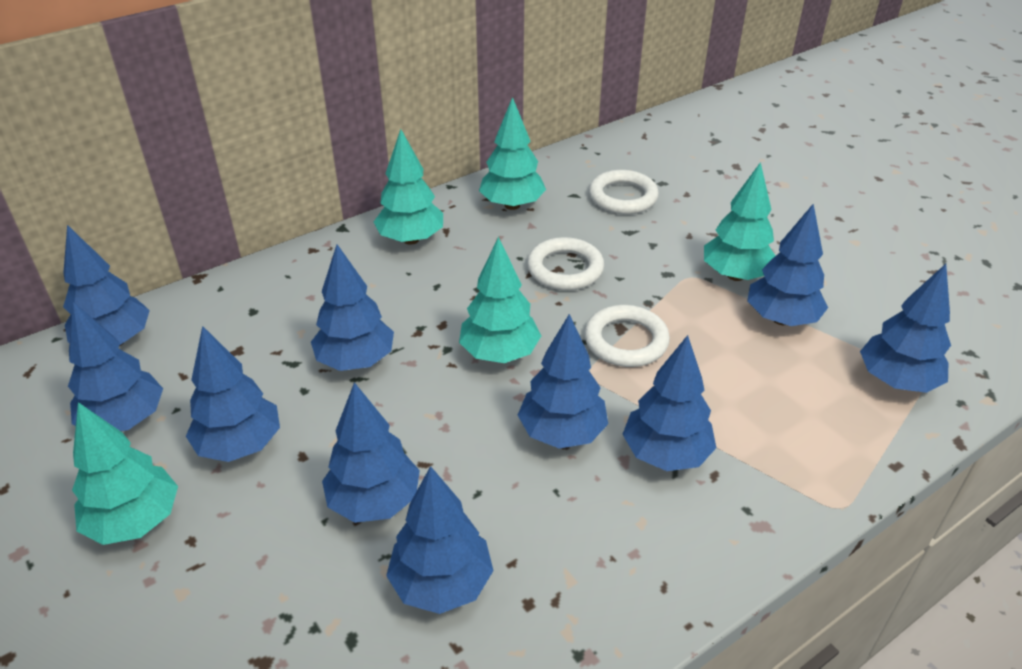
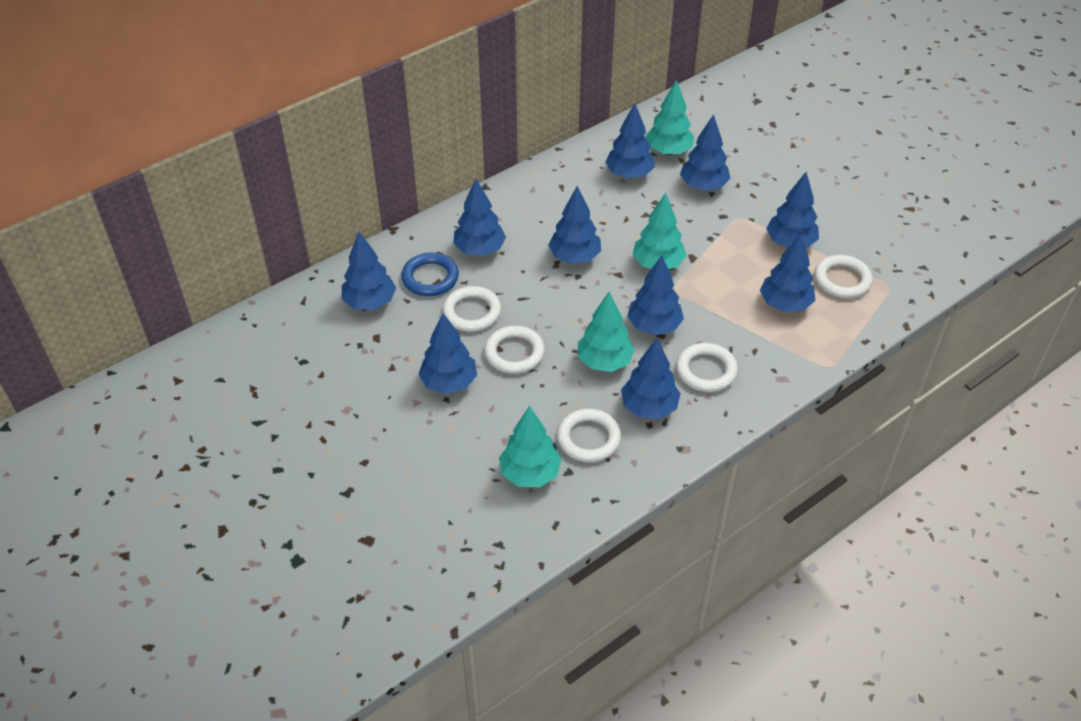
blue ring: 0 -> 1
turquoise tree: 5 -> 4
white ring: 3 -> 5

